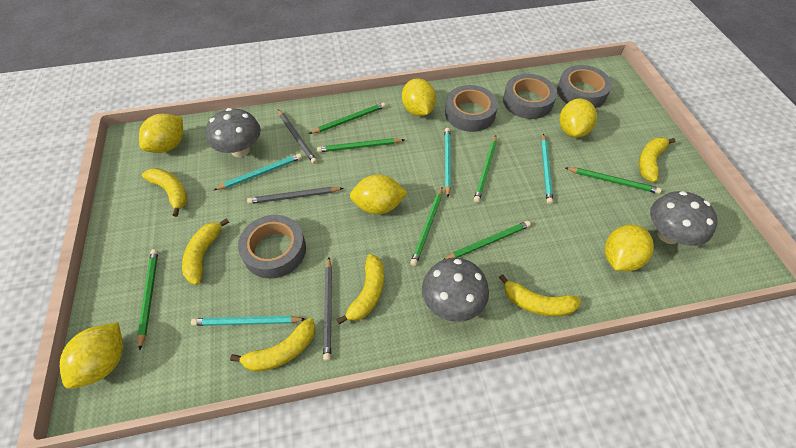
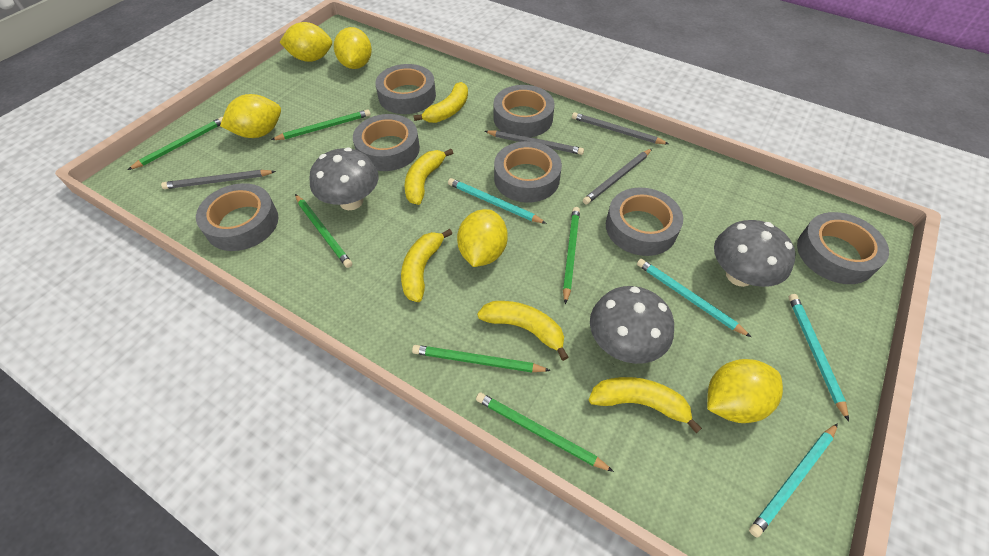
green pencil: 7 -> 6
grey pencil: 3 -> 4
grey tape: 4 -> 7
yellow banana: 6 -> 5
yellow lemon: 6 -> 5

